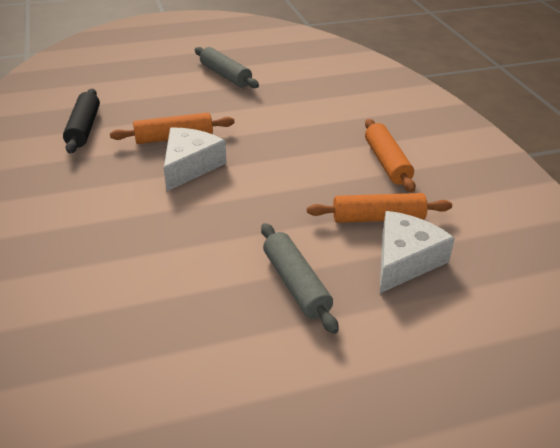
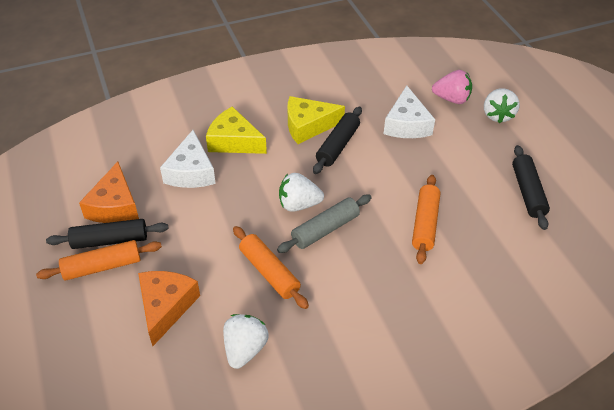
black rolling pin: 1 -> 3
grey rolling pin: 2 -> 1
orange cheese: 0 -> 2
pink strawberry: 0 -> 1
white strawberry: 0 -> 3
yellow cheese: 0 -> 2

